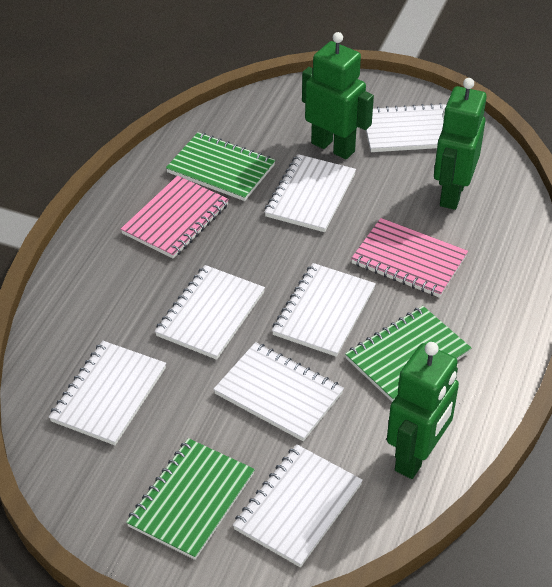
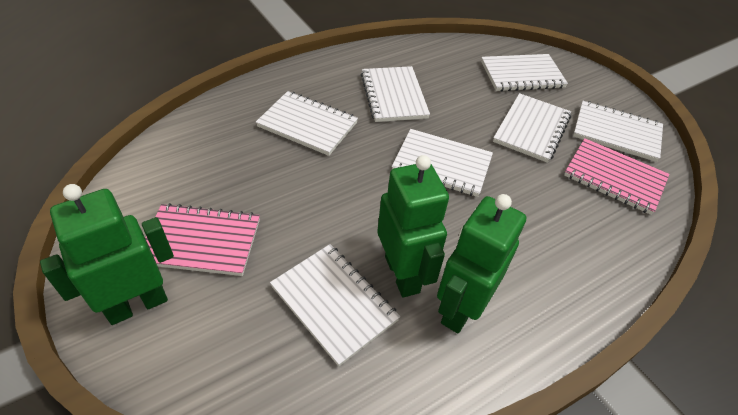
green notebook: 3 -> 0

